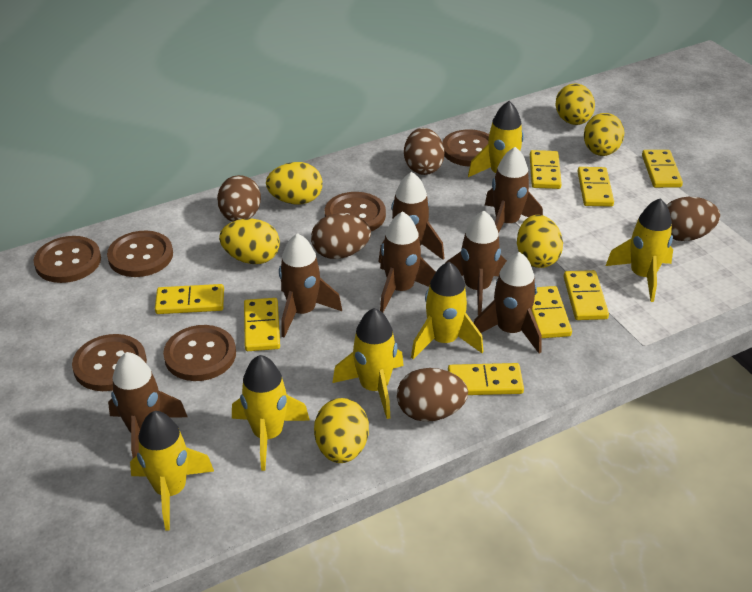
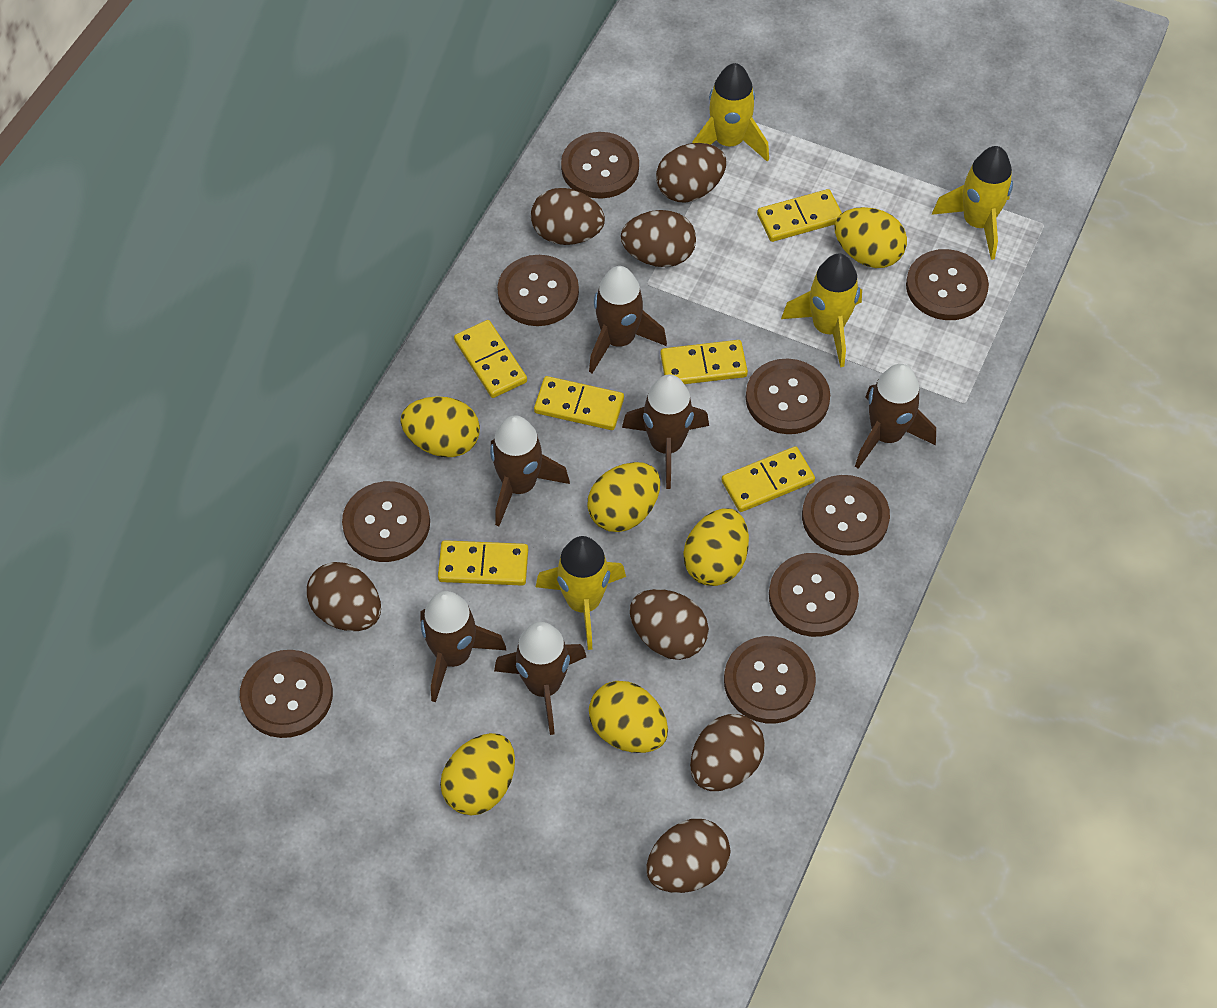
brown button: 6 -> 9
brown egg: 5 -> 7
brown rocket: 7 -> 6
yellow domino: 8 -> 6
yellow rocket: 6 -> 4

